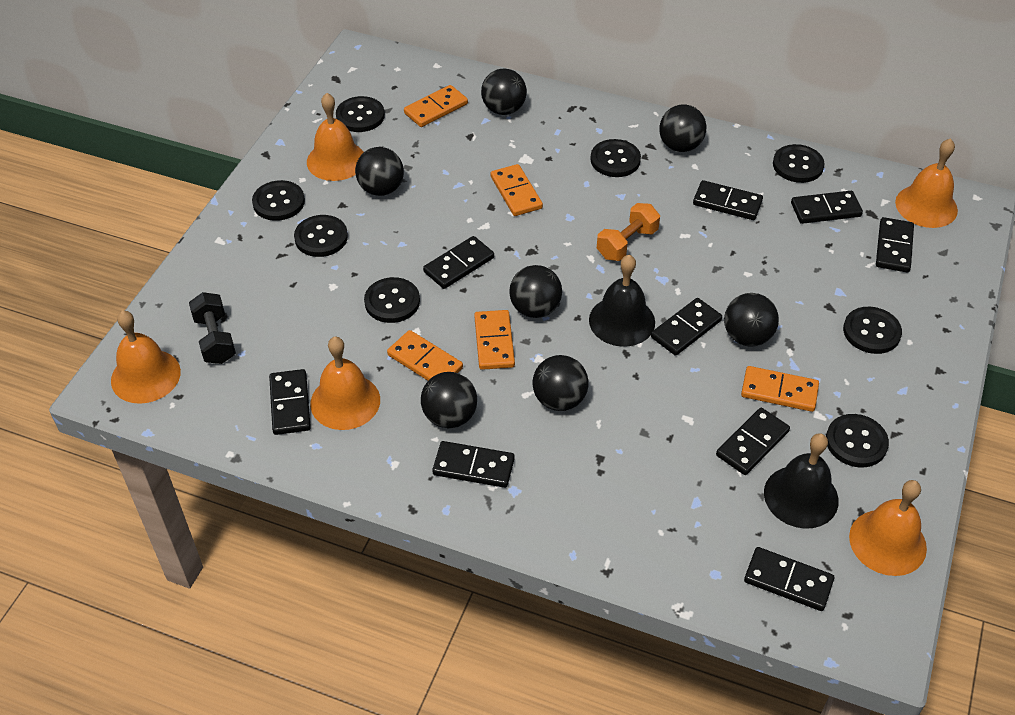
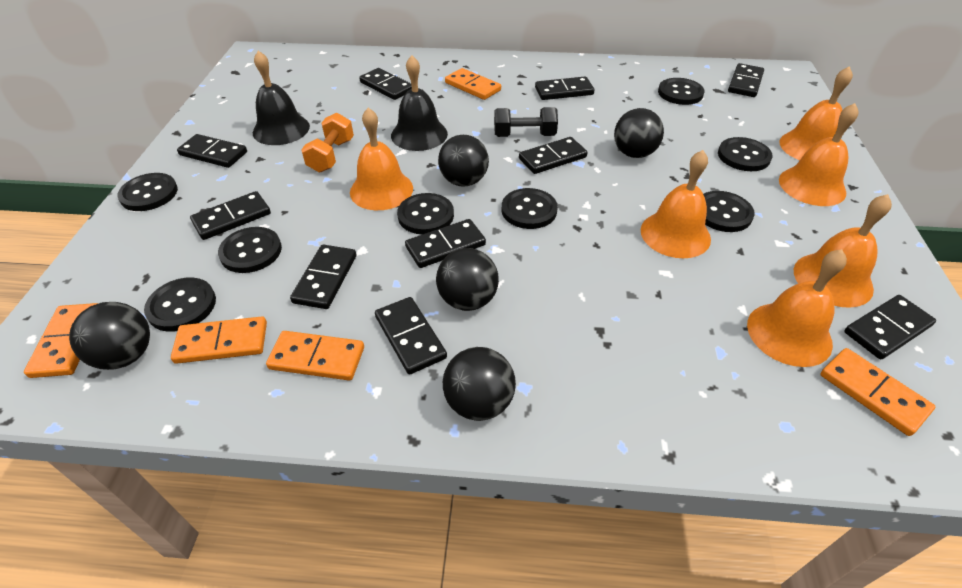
black ball: 7 -> 5
black domino: 9 -> 10
orange bell: 5 -> 6

